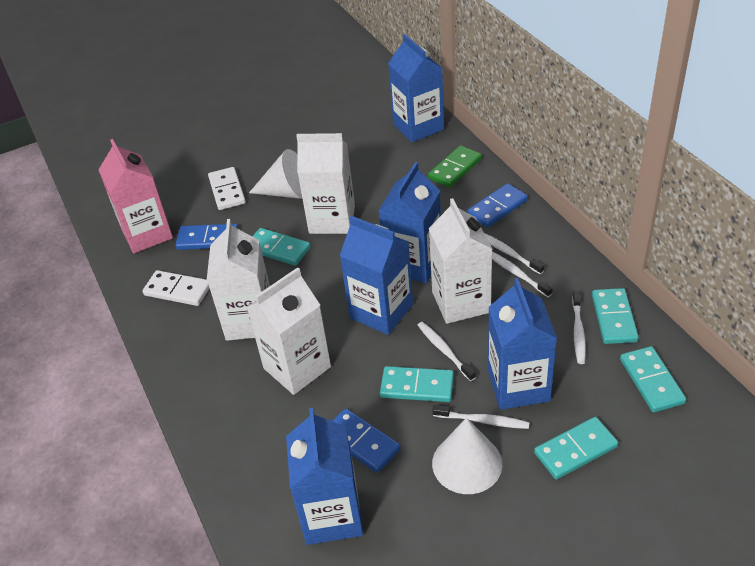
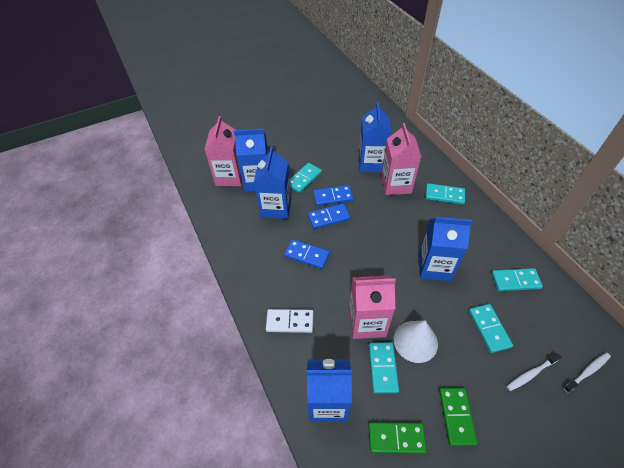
green domino: 1 -> 2
pink carton: 1 -> 3
white carton: 4 -> 0
white cone: 2 -> 1
white domino: 2 -> 1
white toothbrush: 5 -> 2

